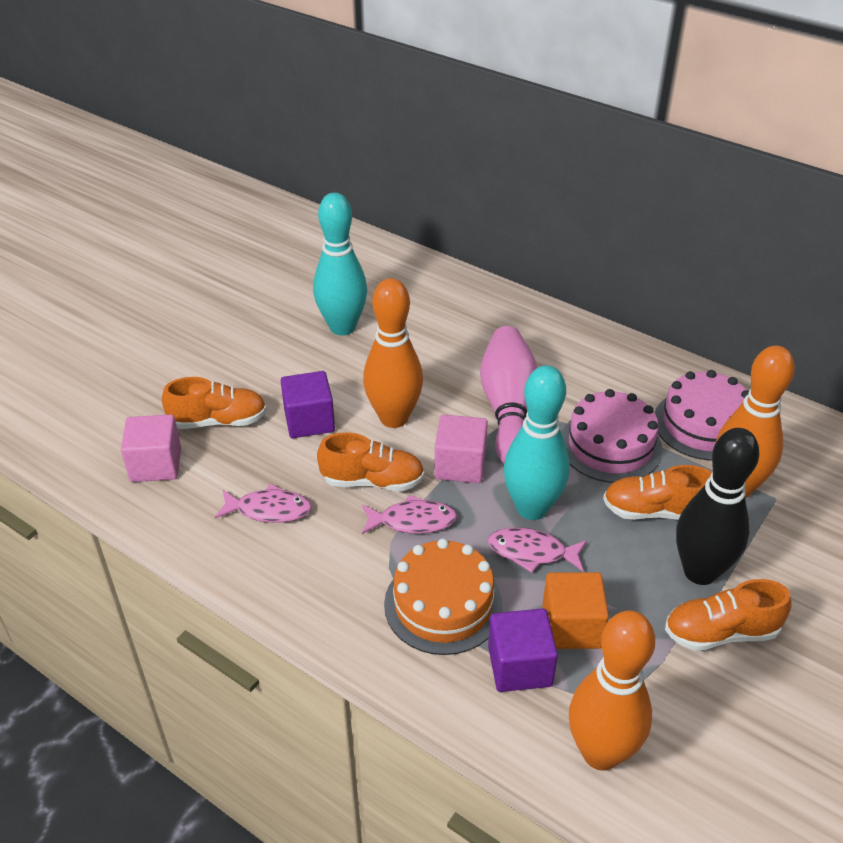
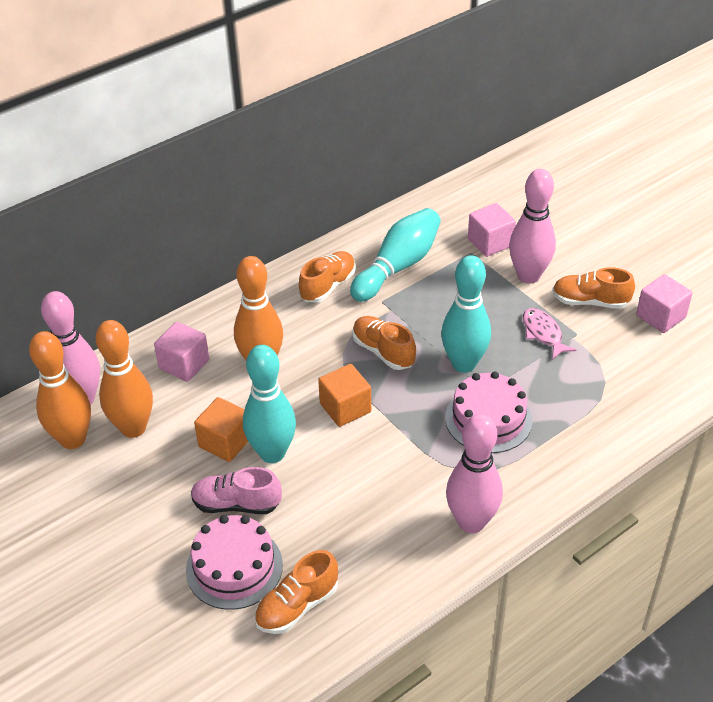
black bowling pin: 1 -> 0
orange cake: 1 -> 0
orange cube: 1 -> 2
pink bowling pin: 1 -> 3
pink cube: 2 -> 3
pink fish: 3 -> 1
pink shoe: 0 -> 1
purple cube: 2 -> 0
turquoise bowling pin: 2 -> 3

